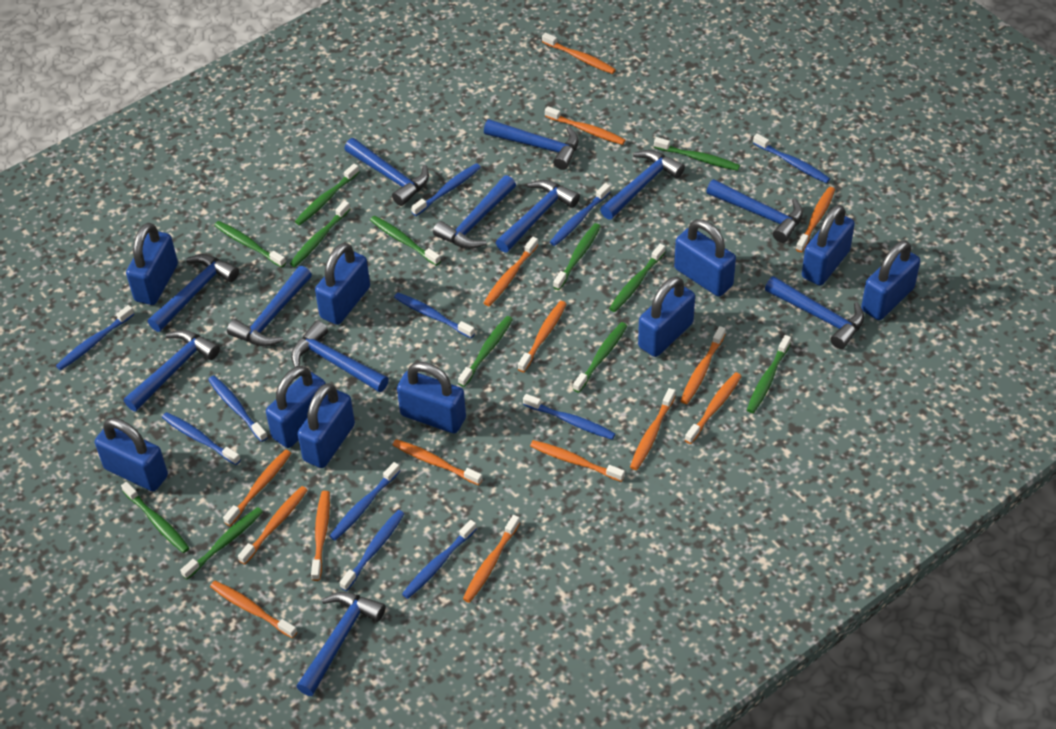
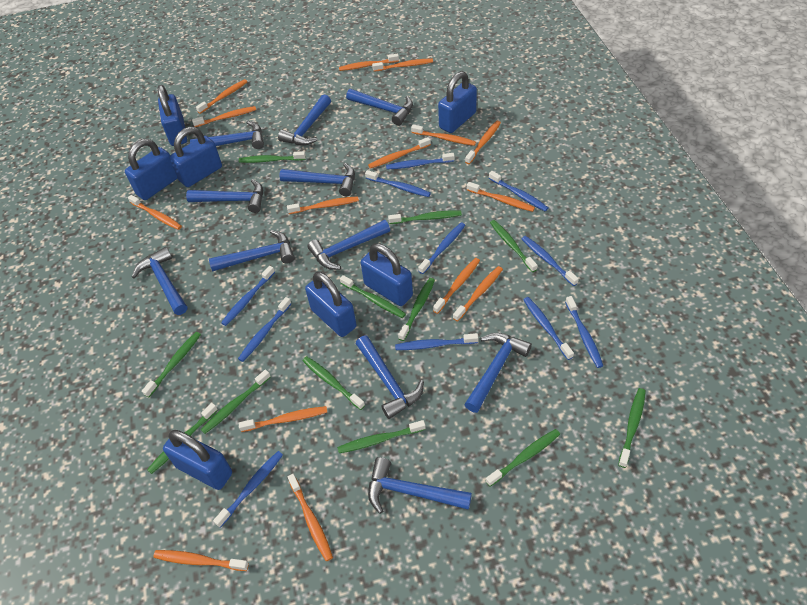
blue hammer: 12 -> 11
blue padlock: 10 -> 7

